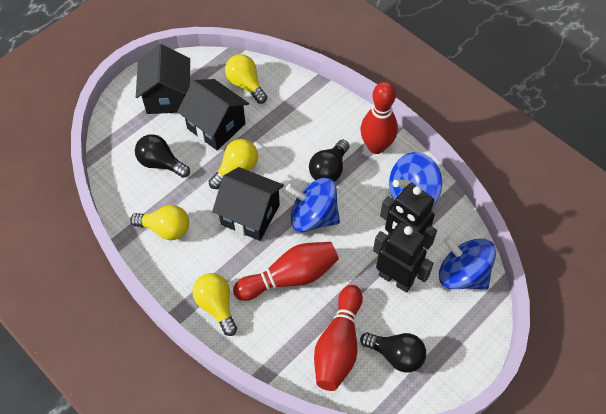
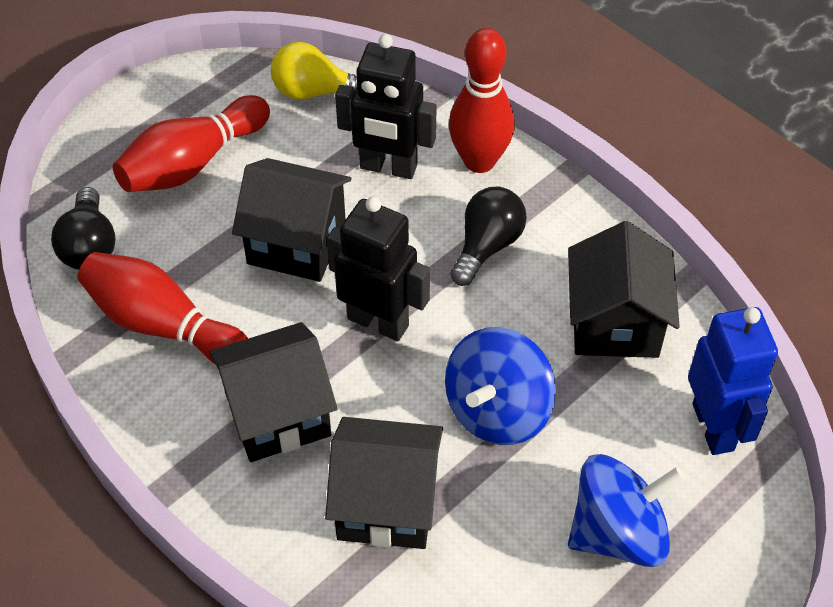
black house: 3 -> 4
black light bulb: 3 -> 2
blue robot: 0 -> 1
blue spinning top: 3 -> 2
yellow light bulb: 4 -> 1

